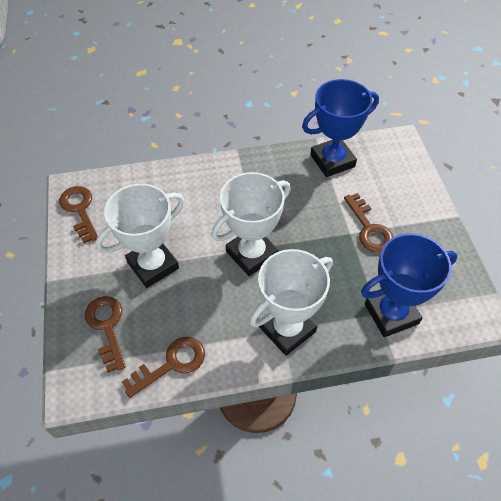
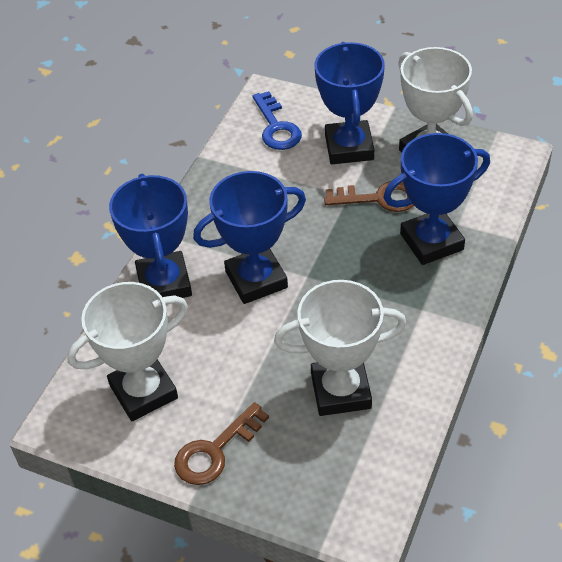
blue key: 0 -> 1
blue trophy: 2 -> 4
brown key: 4 -> 2

